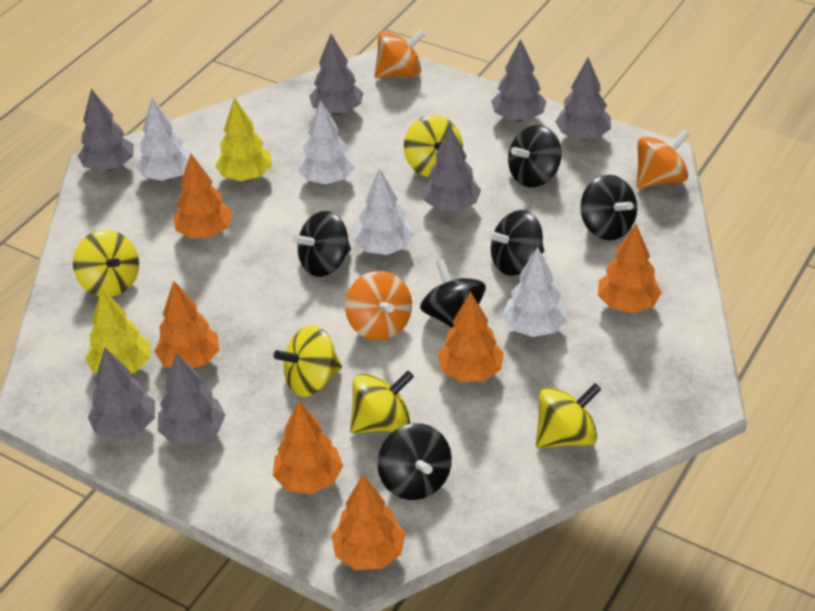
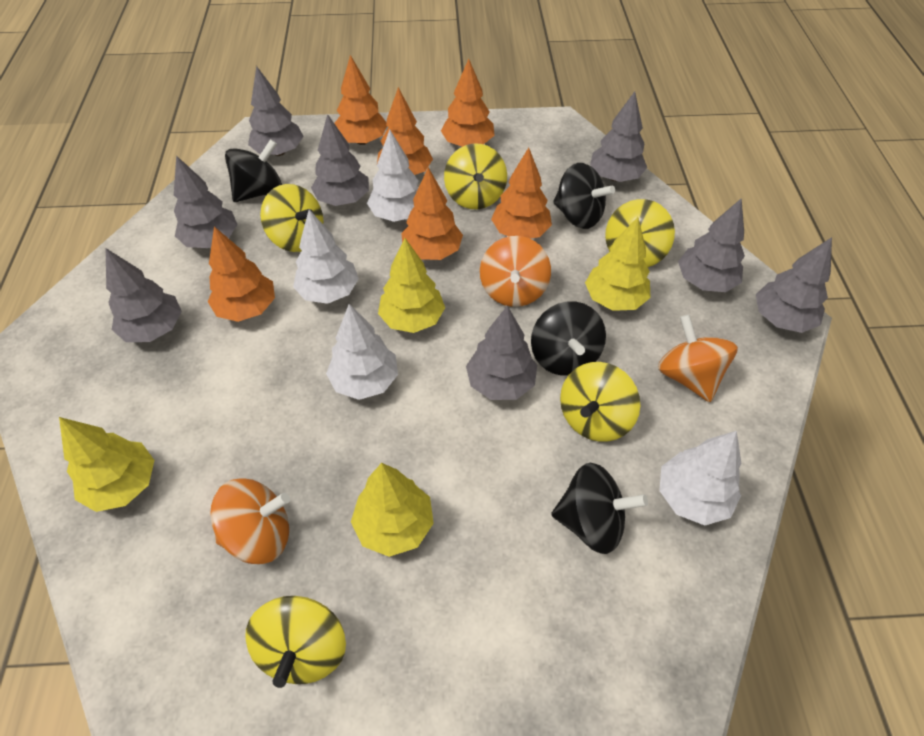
black spinning top: 6 -> 4
grey tree: 7 -> 8
yellow tree: 2 -> 4

